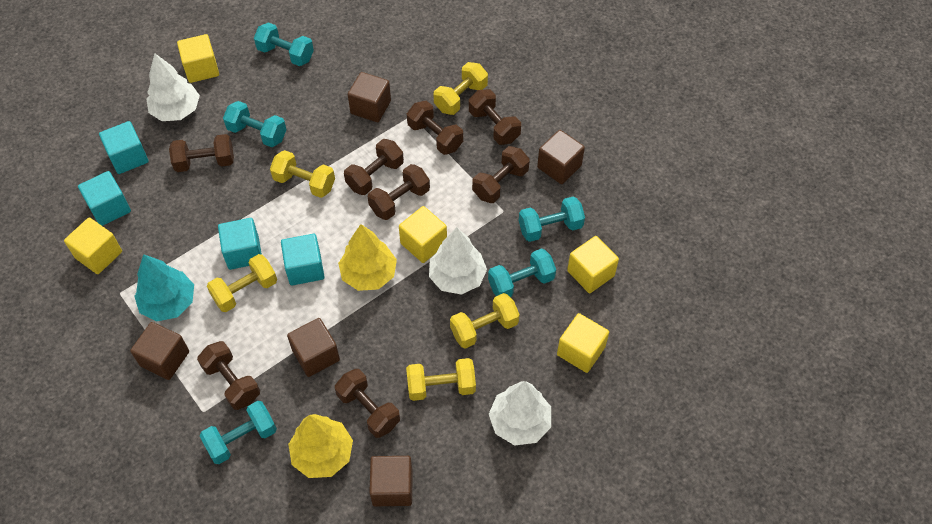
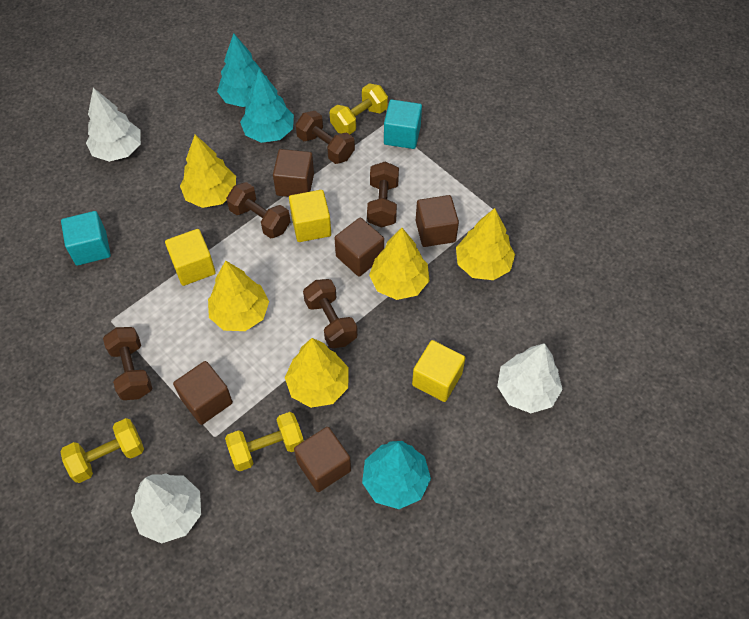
brown dumbbell: 8 -> 5
turquoise cube: 4 -> 2
turquoise dumbbell: 5 -> 0
turquoise tree: 1 -> 3
yellow cube: 5 -> 3
yellow dumbbell: 5 -> 3
yellow tree: 2 -> 5

